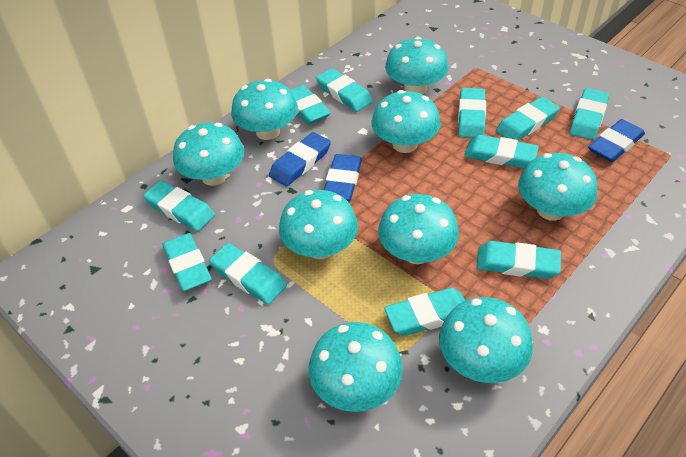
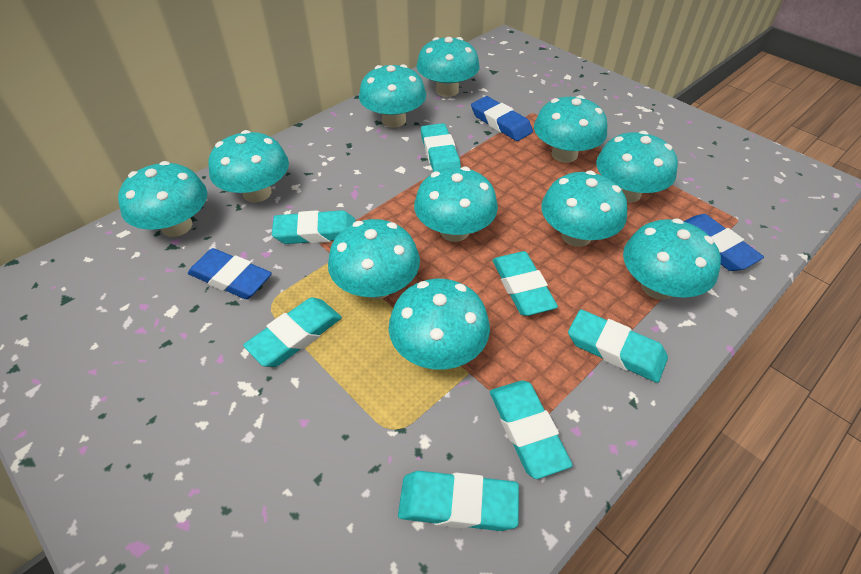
turquoise eraser: 11 -> 7
turquoise mushroom: 9 -> 11

